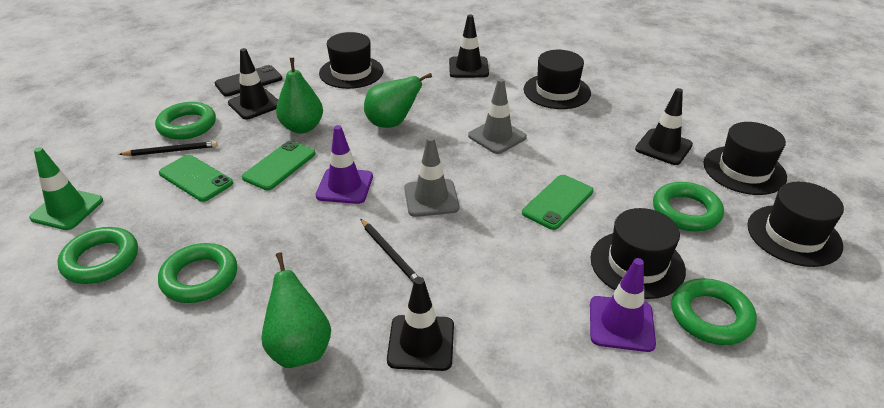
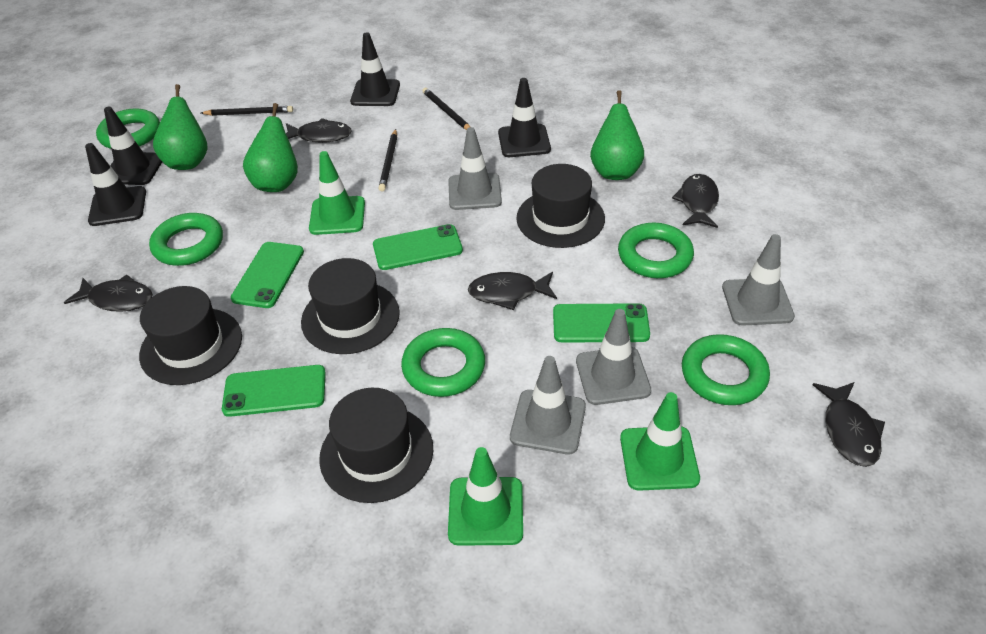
black fish: 0 -> 5
black hat: 5 -> 4
black pencil: 2 -> 3
black phone: 1 -> 0
green phone: 3 -> 4
green traffic cone: 1 -> 3
grey traffic cone: 2 -> 4
purple traffic cone: 2 -> 0

